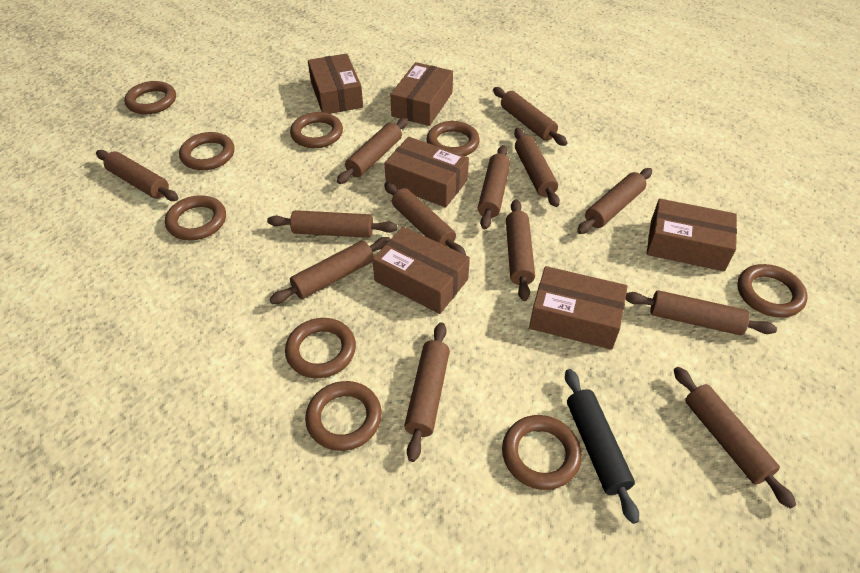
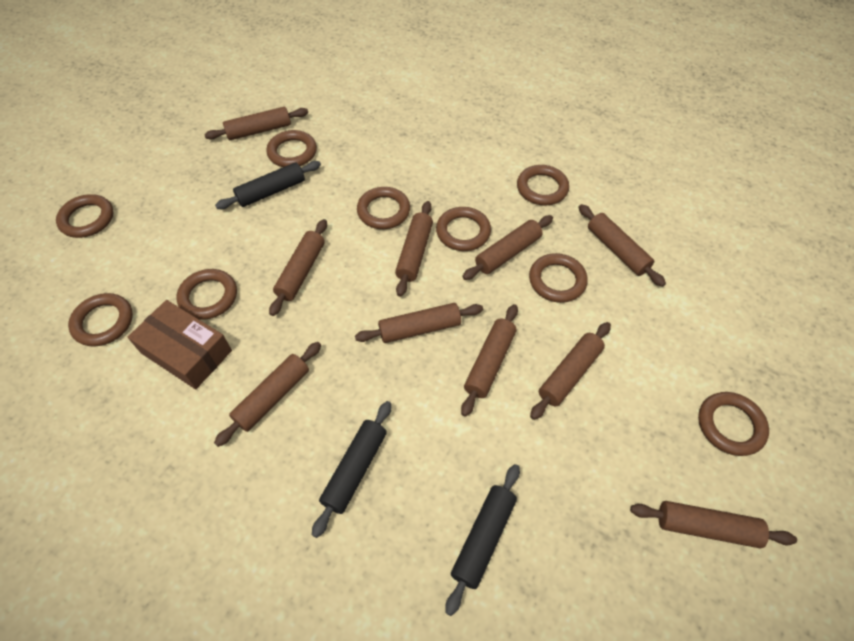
black rolling pin: 1 -> 3
brown box: 6 -> 1
brown rolling pin: 13 -> 10

